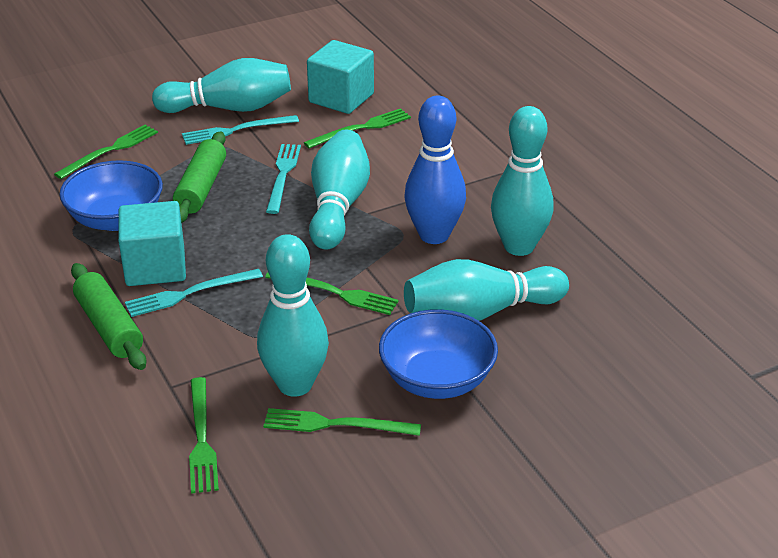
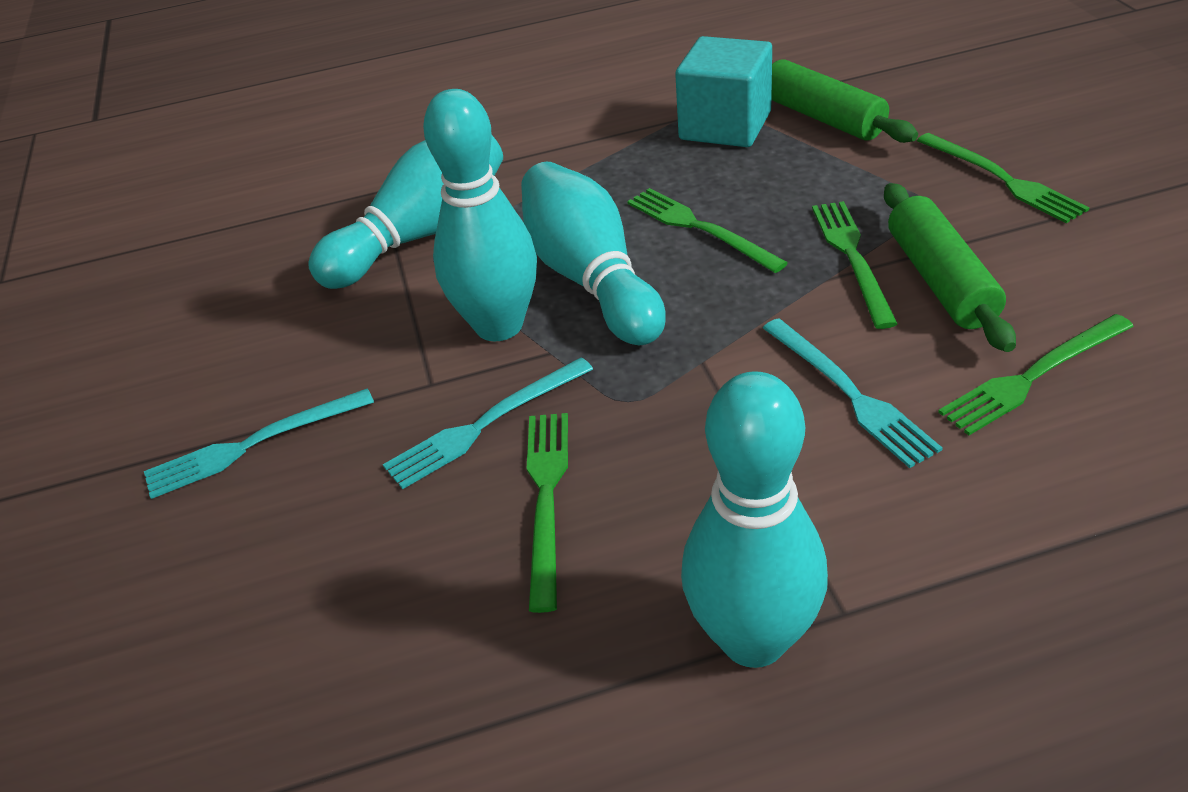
blue bowl: 2 -> 0
blue bowling pin: 1 -> 0
turquoise bowling pin: 5 -> 4
turquoise cube: 2 -> 1

